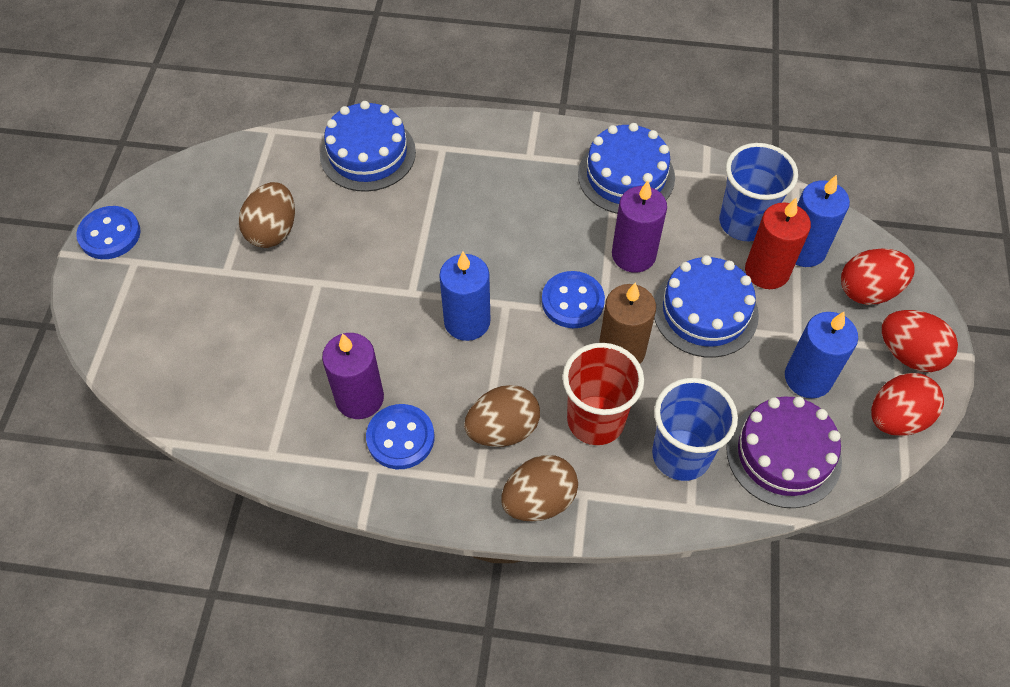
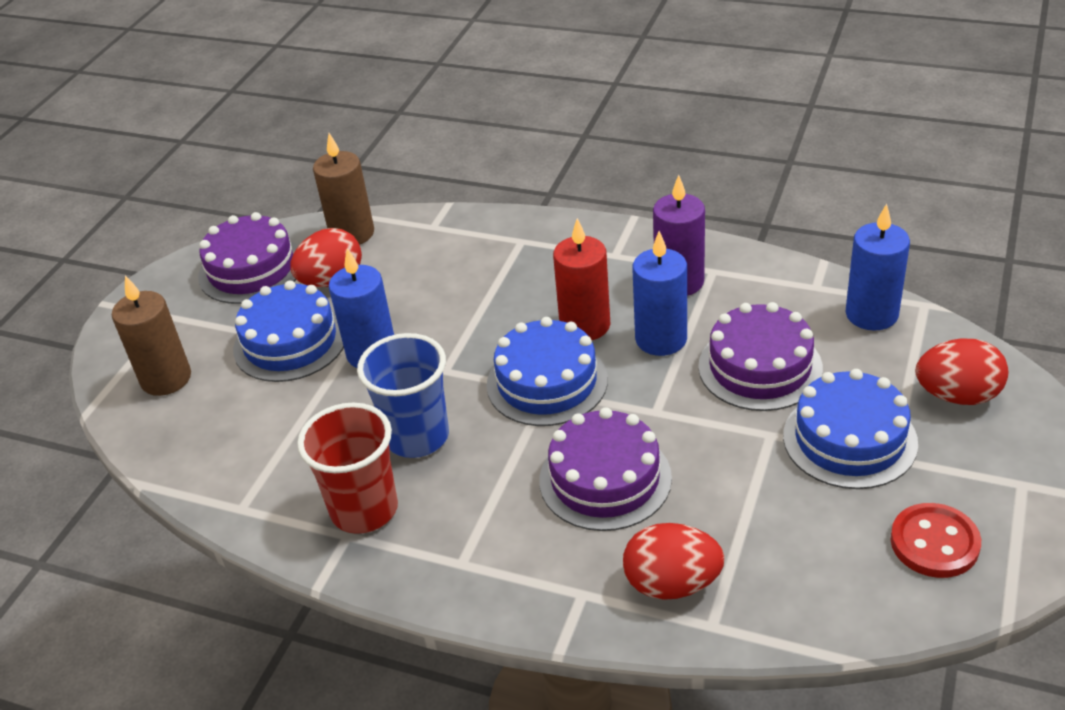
blue button: 3 -> 0
blue cup: 2 -> 1
brown candle: 1 -> 2
brown egg: 3 -> 0
purple cake: 1 -> 3
purple candle: 2 -> 1
red button: 0 -> 1

